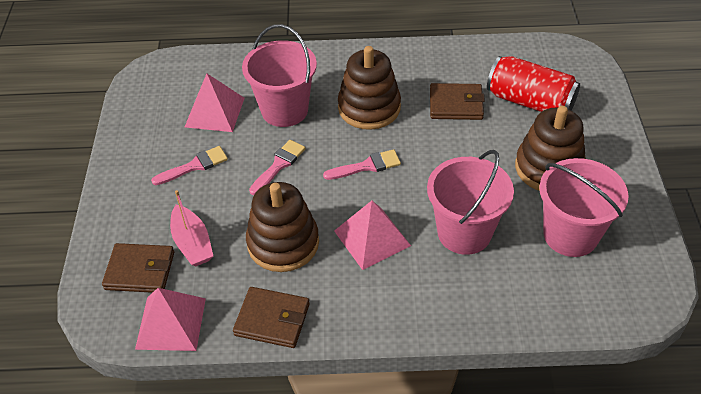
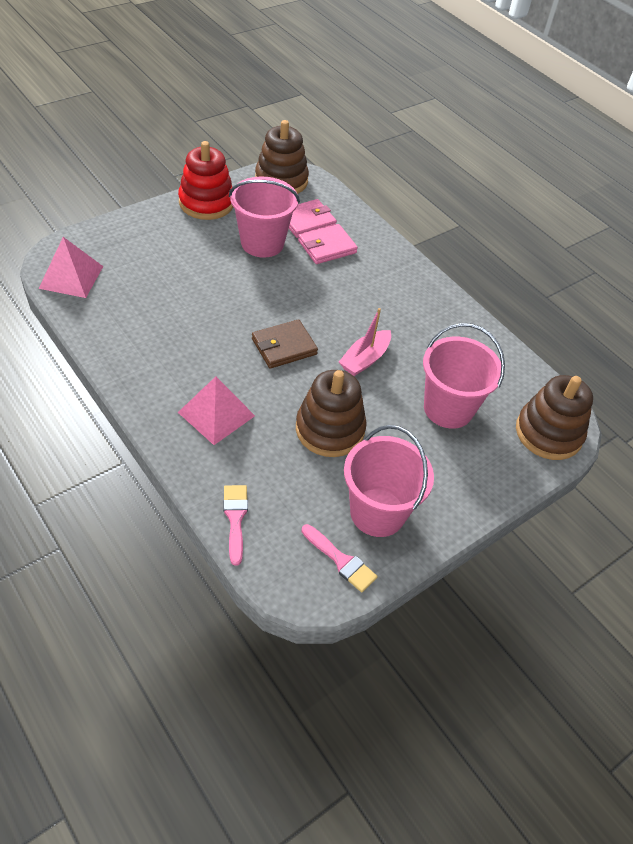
brown wallet: 3 -> 1
pink brush: 3 -> 2
pink pyramid: 3 -> 2
pink wallet: 0 -> 2
red can: 1 -> 0
red stacking toy: 0 -> 1

